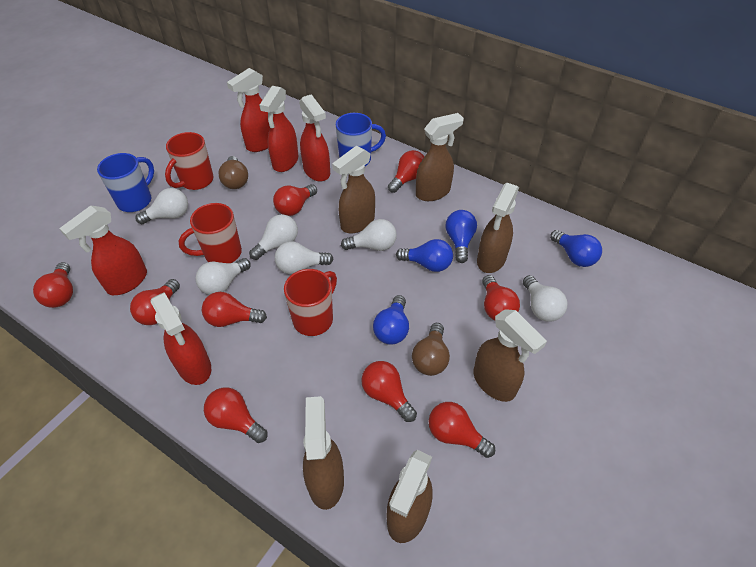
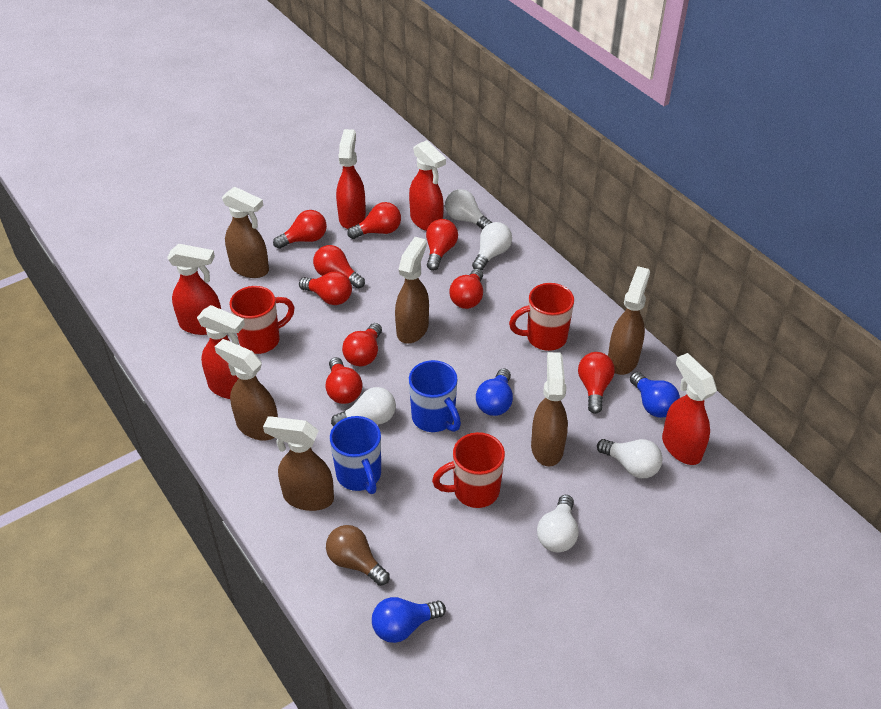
blue light bulb: 4 -> 3
brown light bulb: 2 -> 1
white light bulb: 6 -> 5

